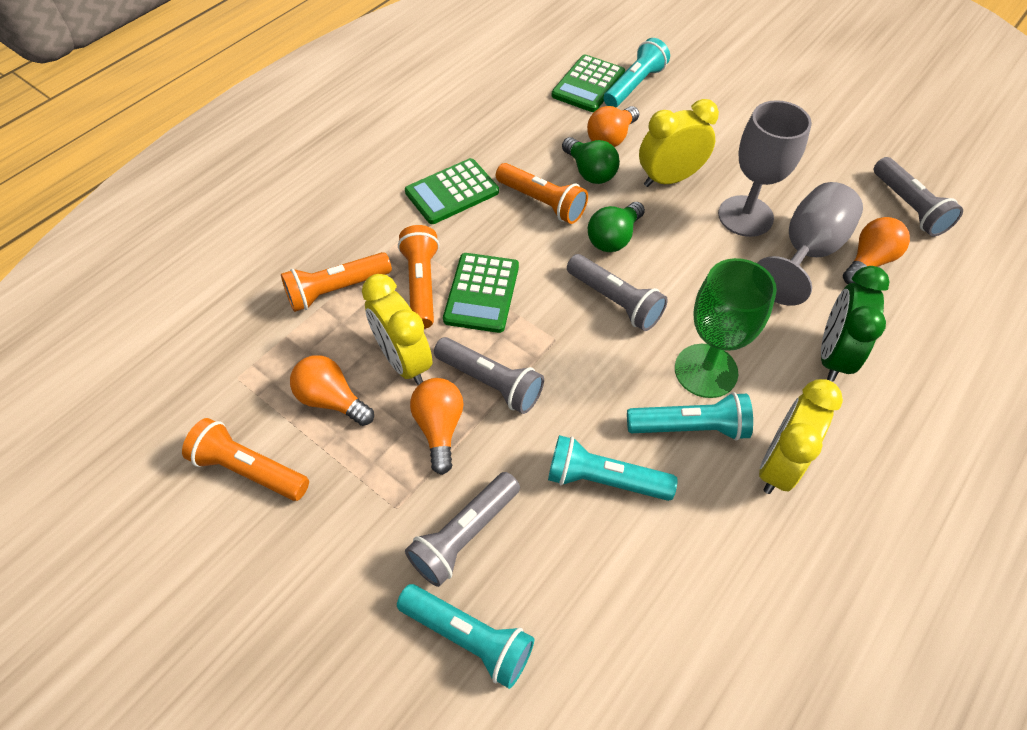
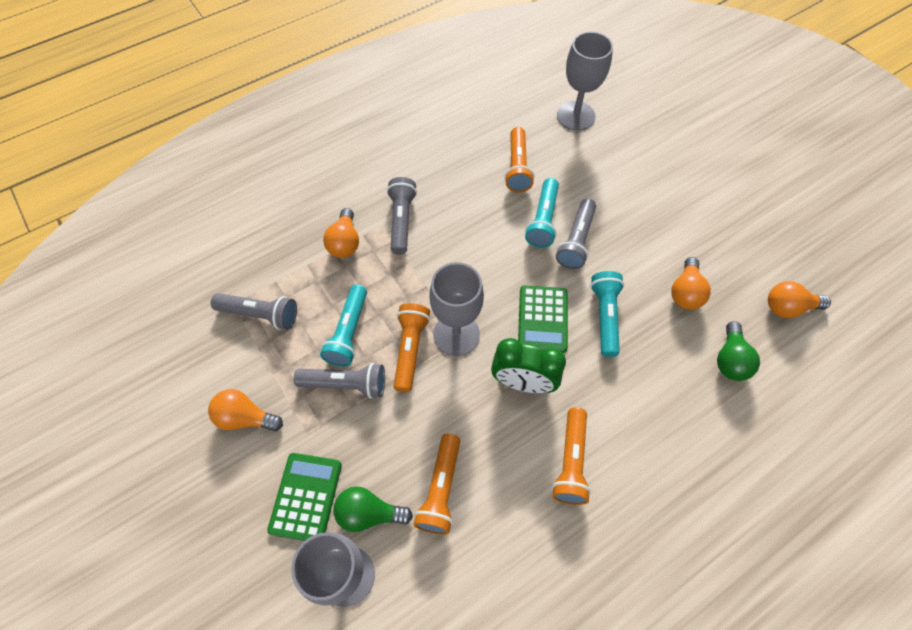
green calculator: 3 -> 2
green goblet: 1 -> 0
grey goblet: 2 -> 3
turquoise flashlight: 4 -> 3
yellow clock: 3 -> 0

